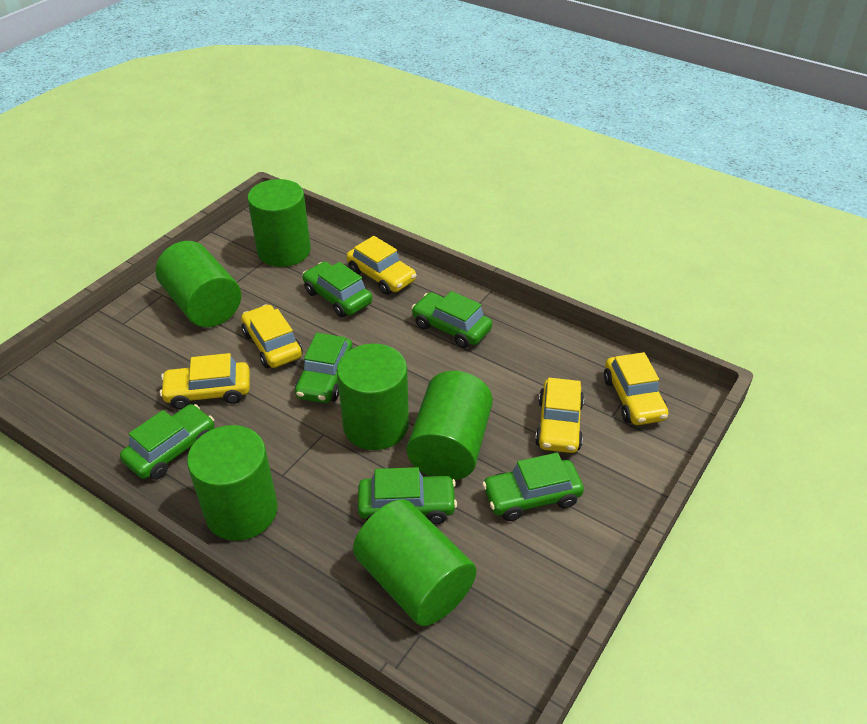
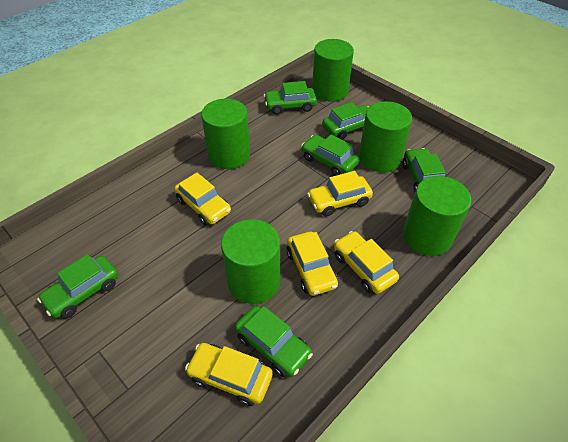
green cylinder: 6 -> 5

